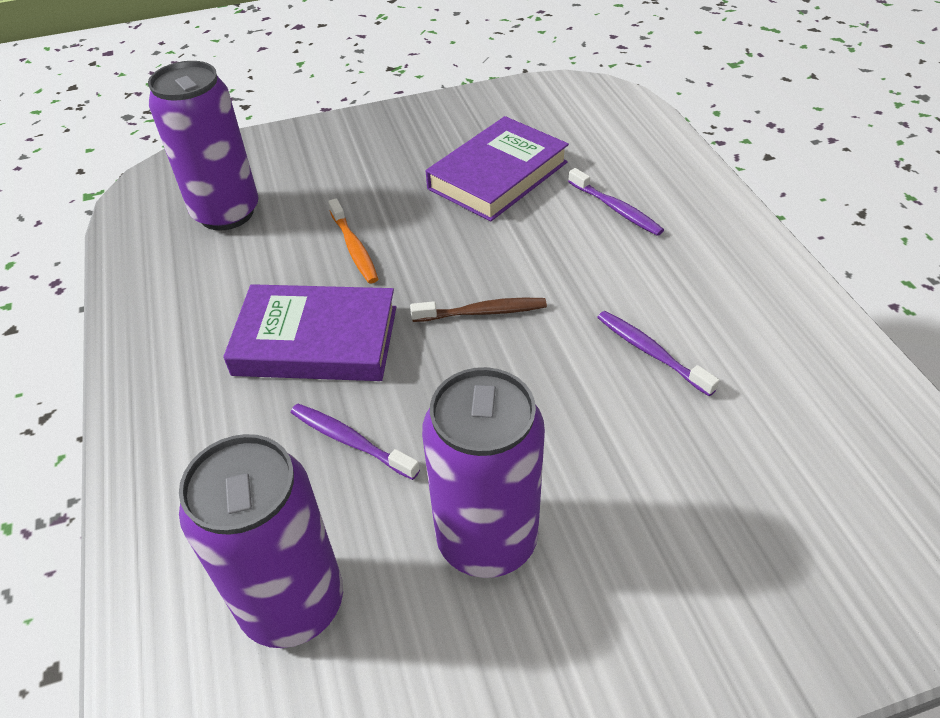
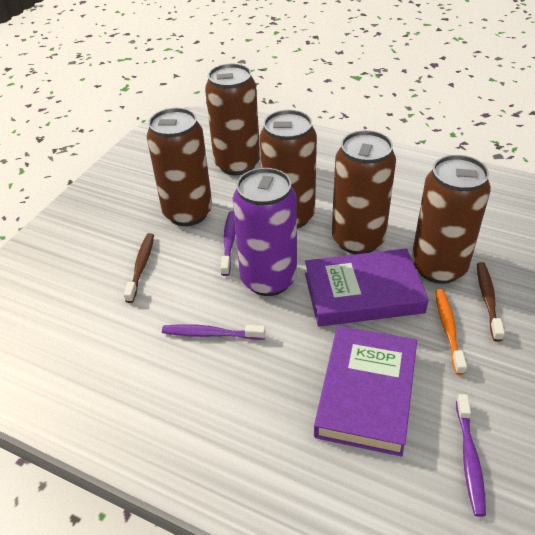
brown can: 0 -> 5
brown toothbrush: 1 -> 2
purple can: 3 -> 1

